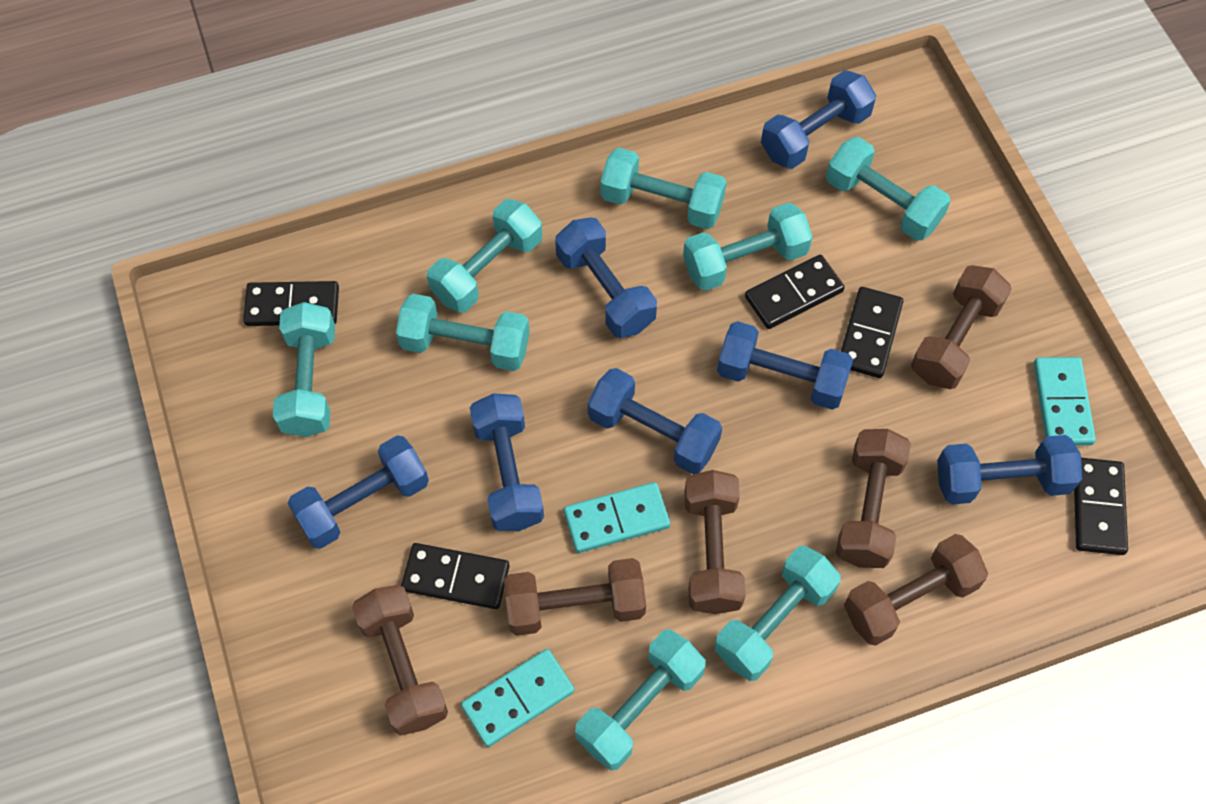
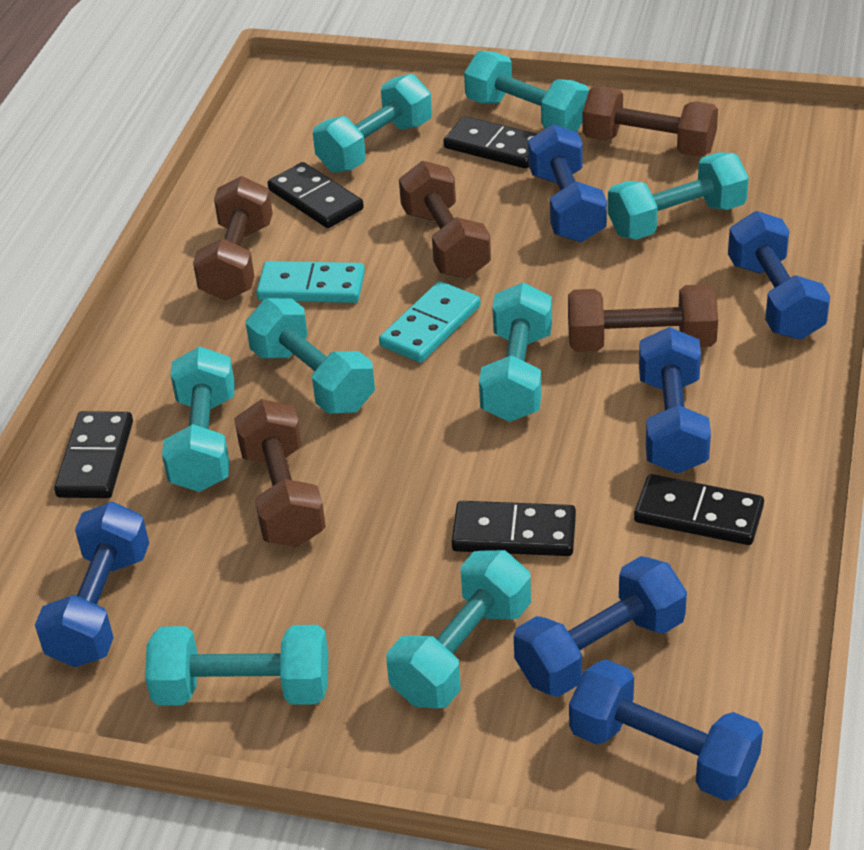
blue dumbbell: 7 -> 6
brown dumbbell: 6 -> 5
turquoise domino: 3 -> 2

